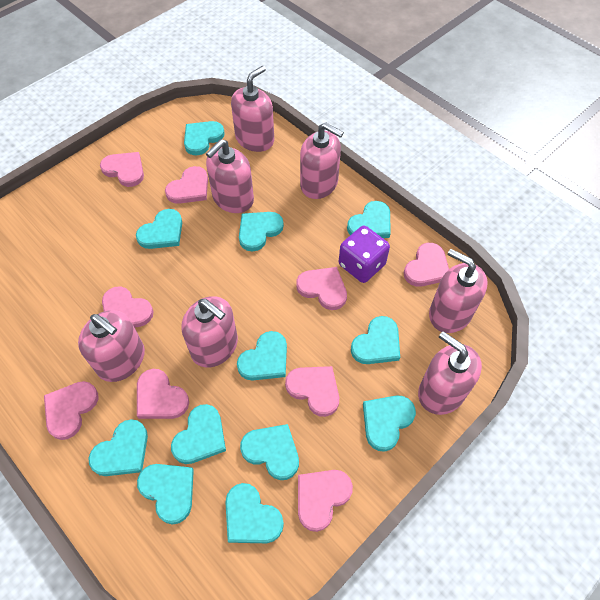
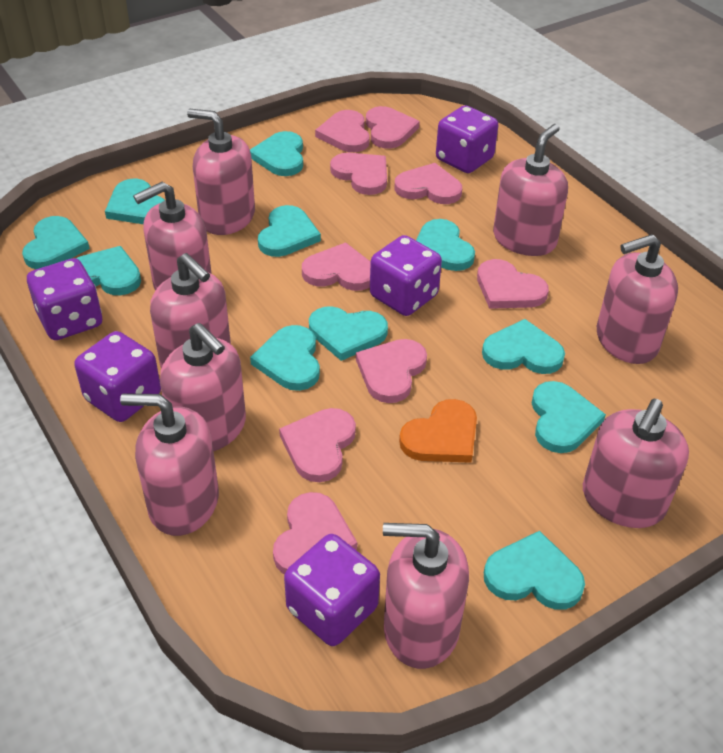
orange heart: 0 -> 1
pink soap dispenser: 7 -> 9
purple dice: 1 -> 5
turquoise heart: 12 -> 11

